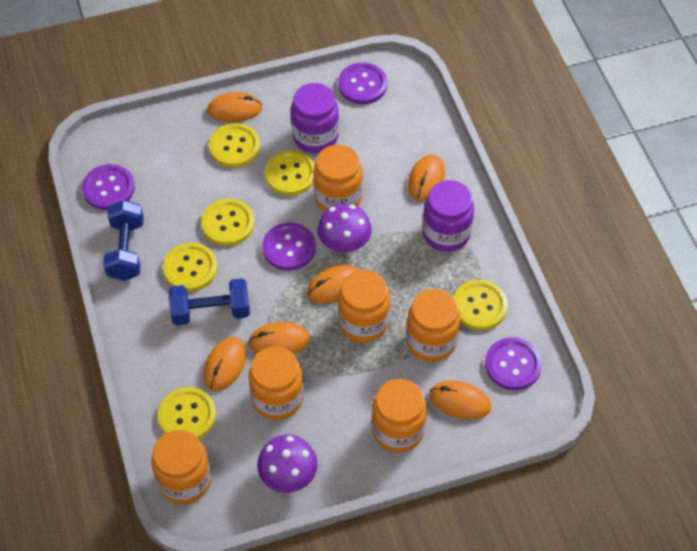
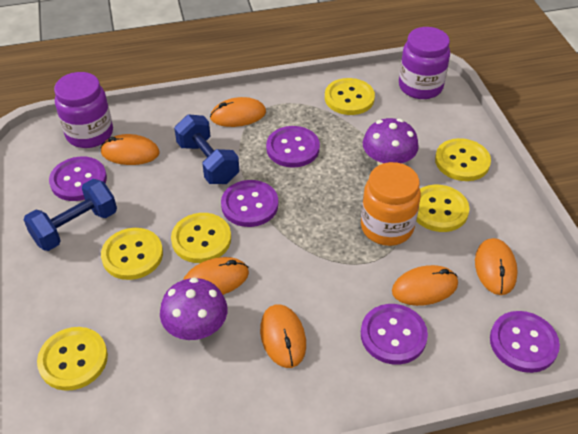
orange jar: 6 -> 1
purple button: 4 -> 5

